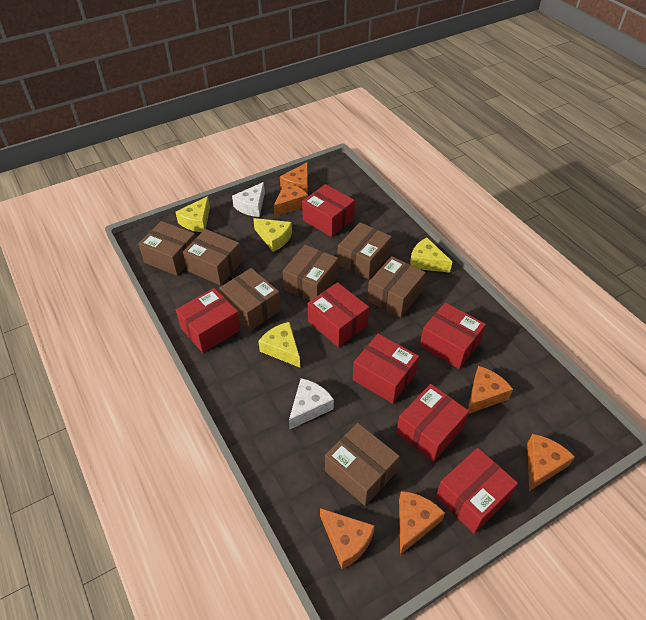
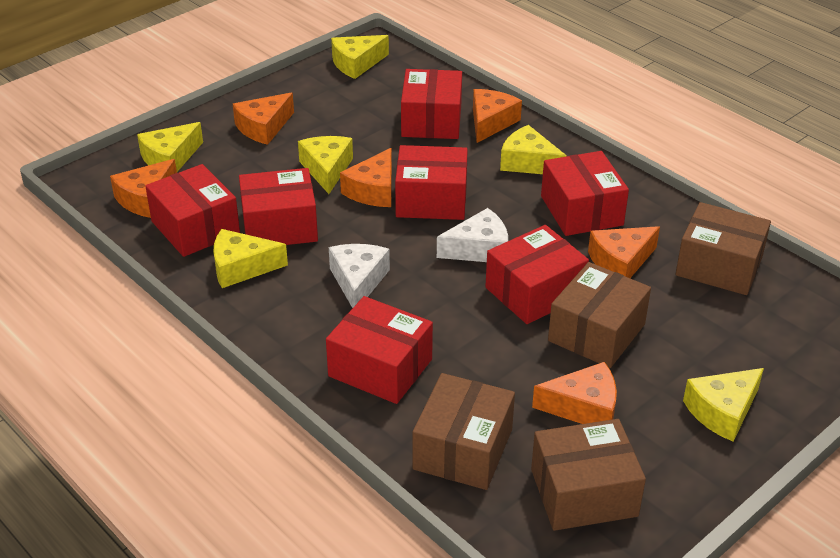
brown box: 7 -> 4
yellow cheese: 4 -> 6

